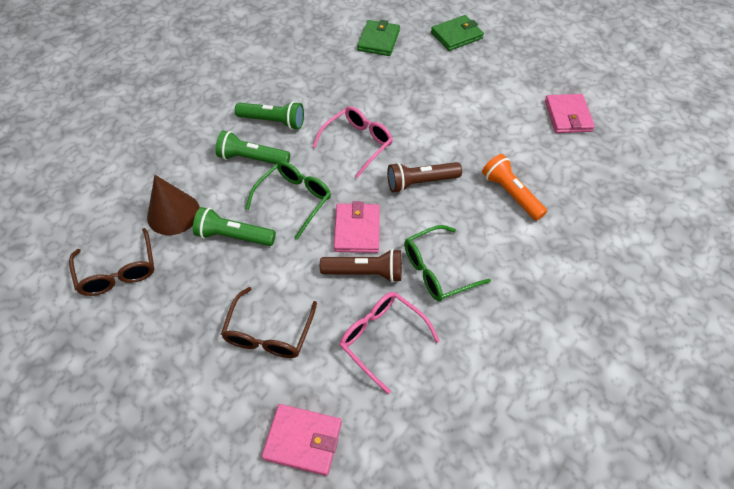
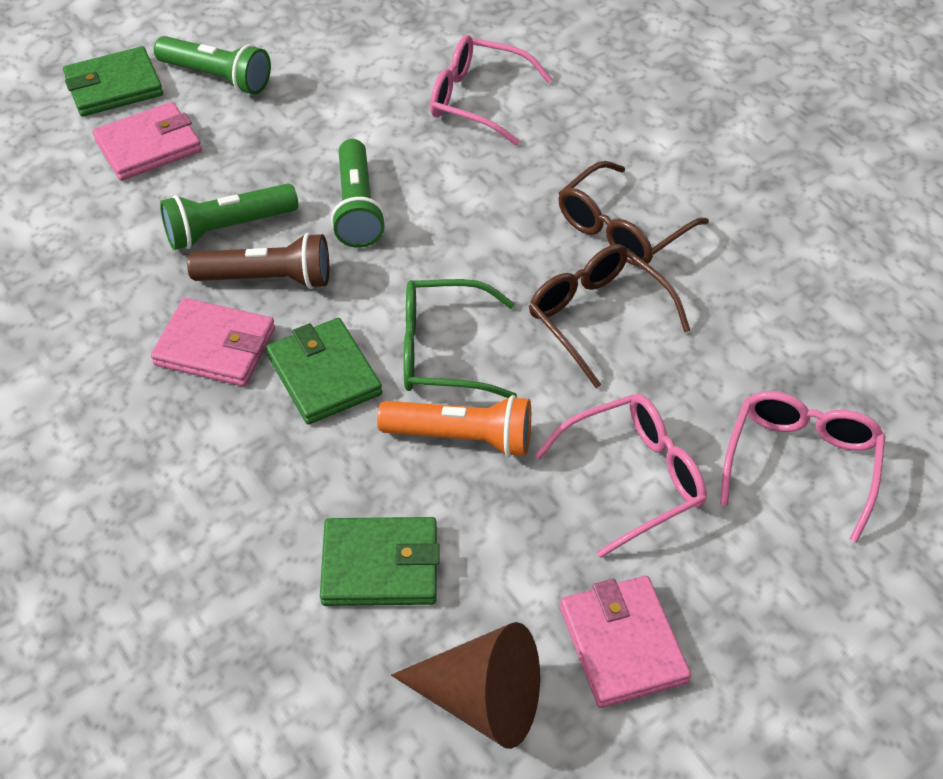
brown flashlight: 2 -> 1
green glasses: 2 -> 1
green wallet: 2 -> 3
pink glasses: 2 -> 3

